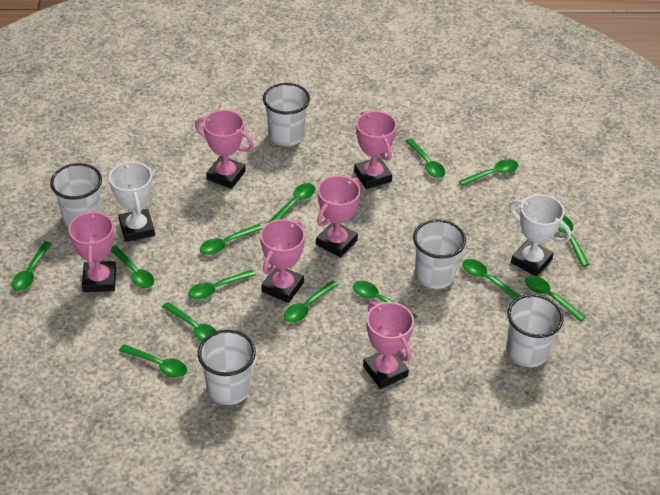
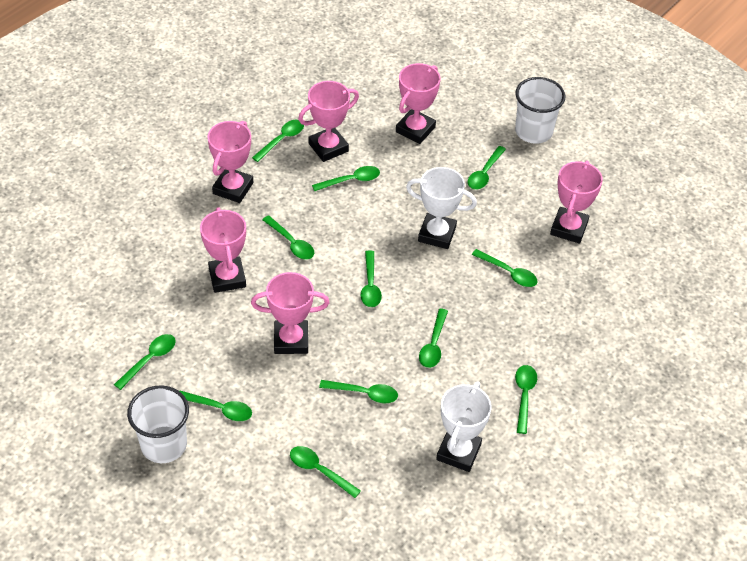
green spoon: 14 -> 12
white cup: 5 -> 2

